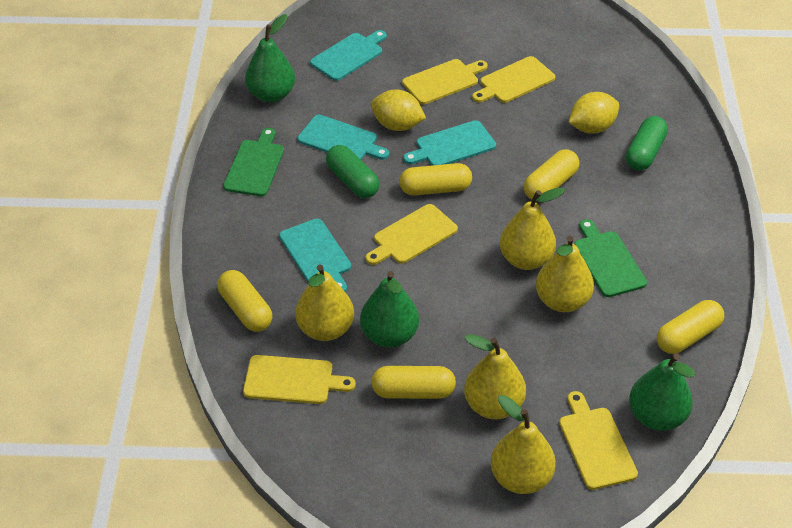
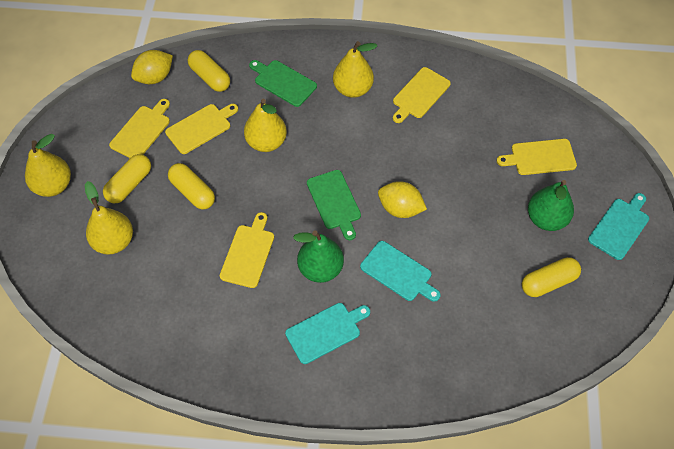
green capsule: 2 -> 0
green pear: 3 -> 2
turquoise cutting board: 4 -> 3
yellow capsule: 5 -> 4
yellow pear: 5 -> 4

